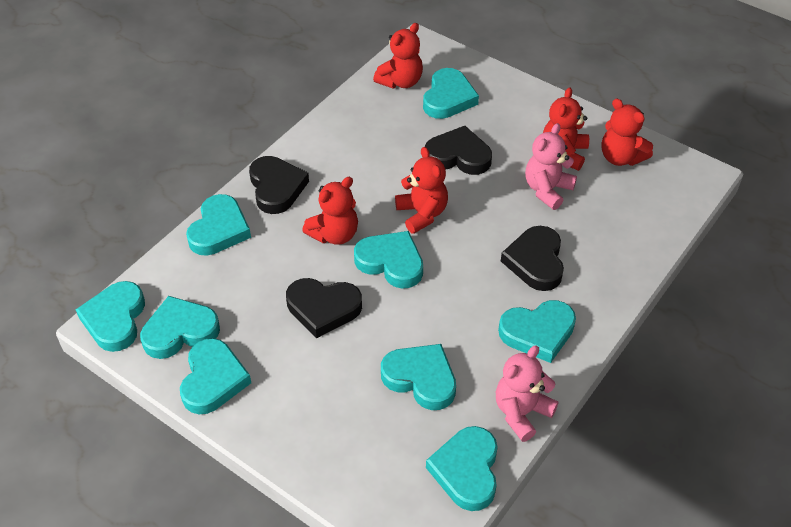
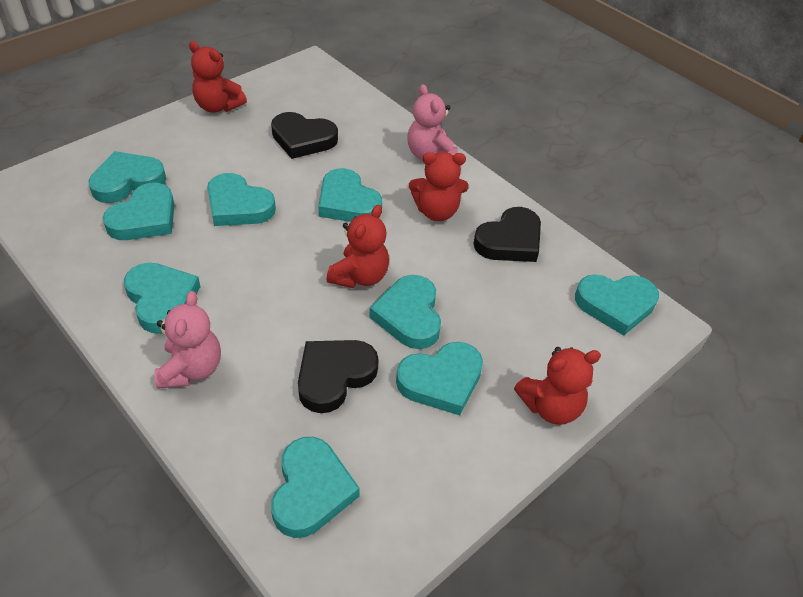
black heart: 4 -> 3
red teddy bear: 5 -> 4

